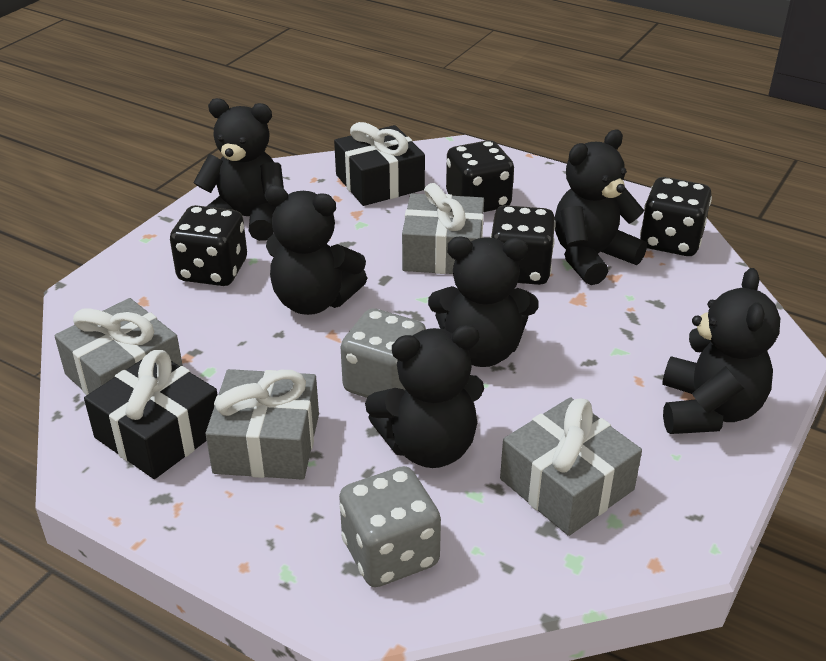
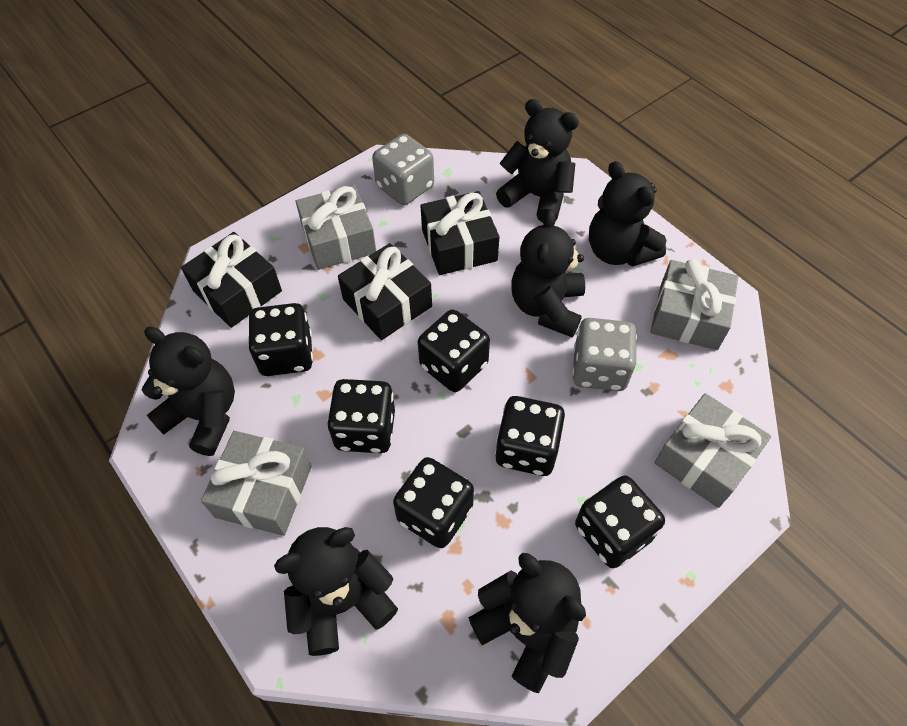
black dice: 4 -> 6
black gift: 2 -> 3

